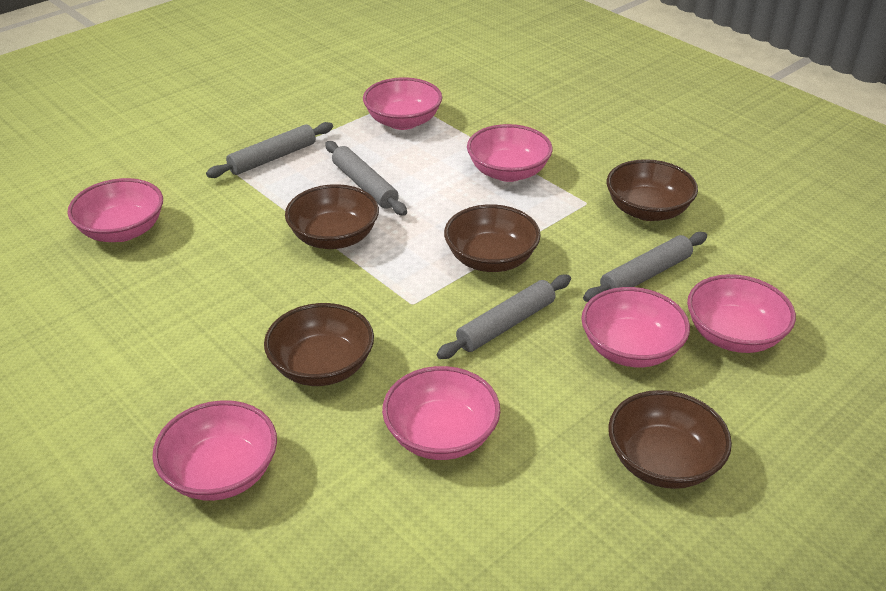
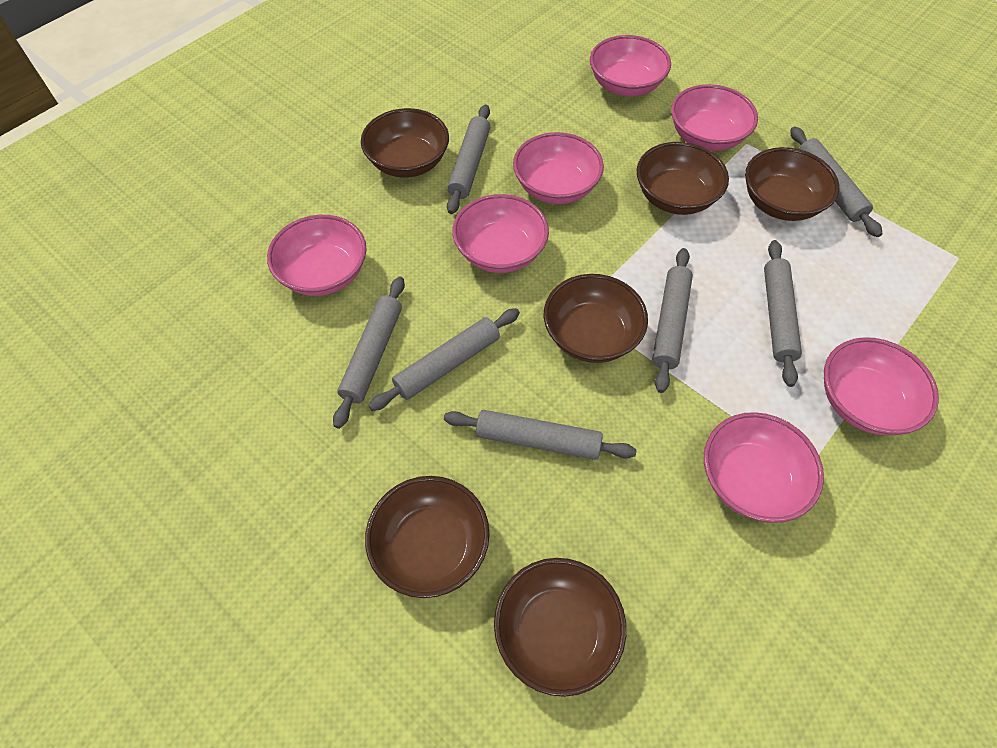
brown bowl: 5 -> 6
grey rolling pin: 4 -> 7

